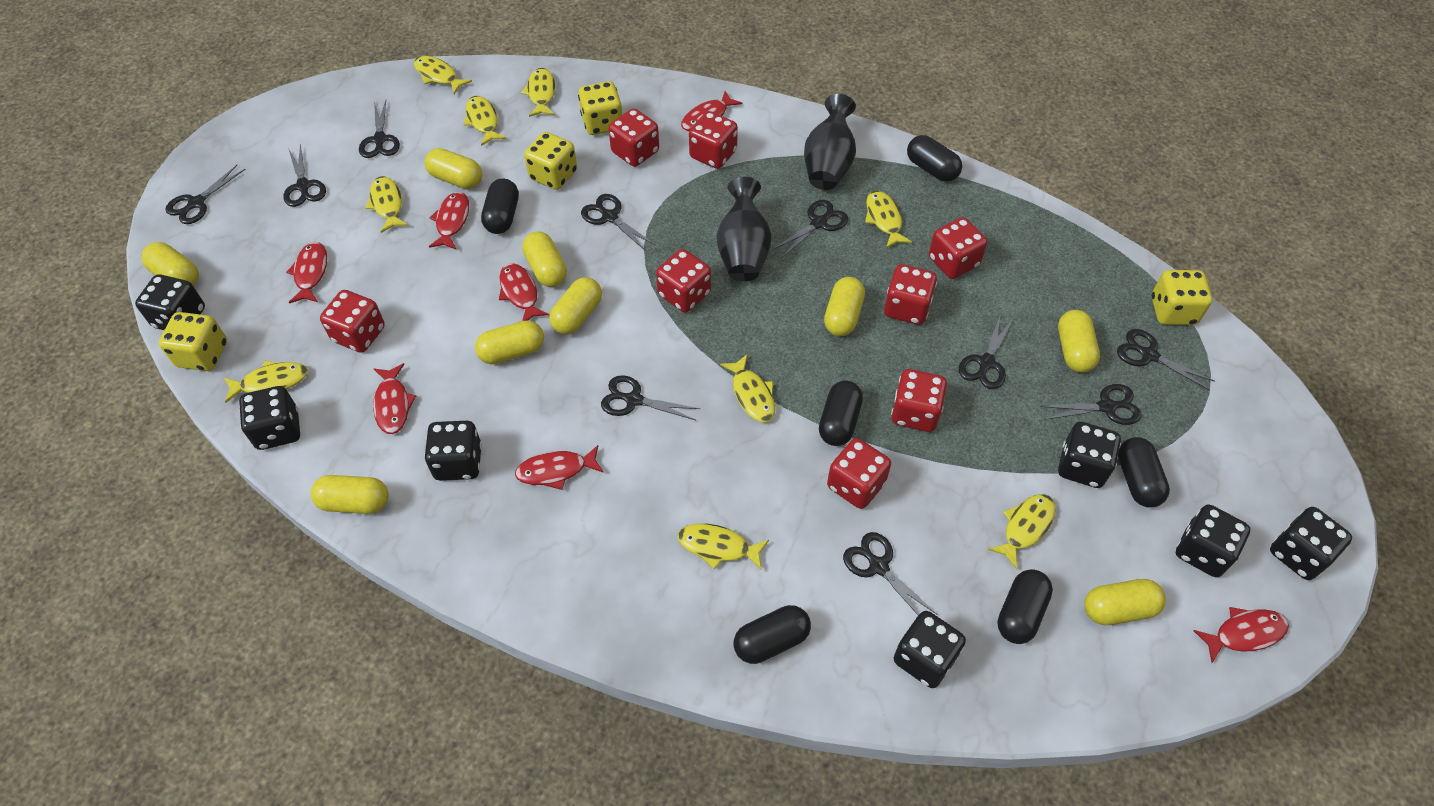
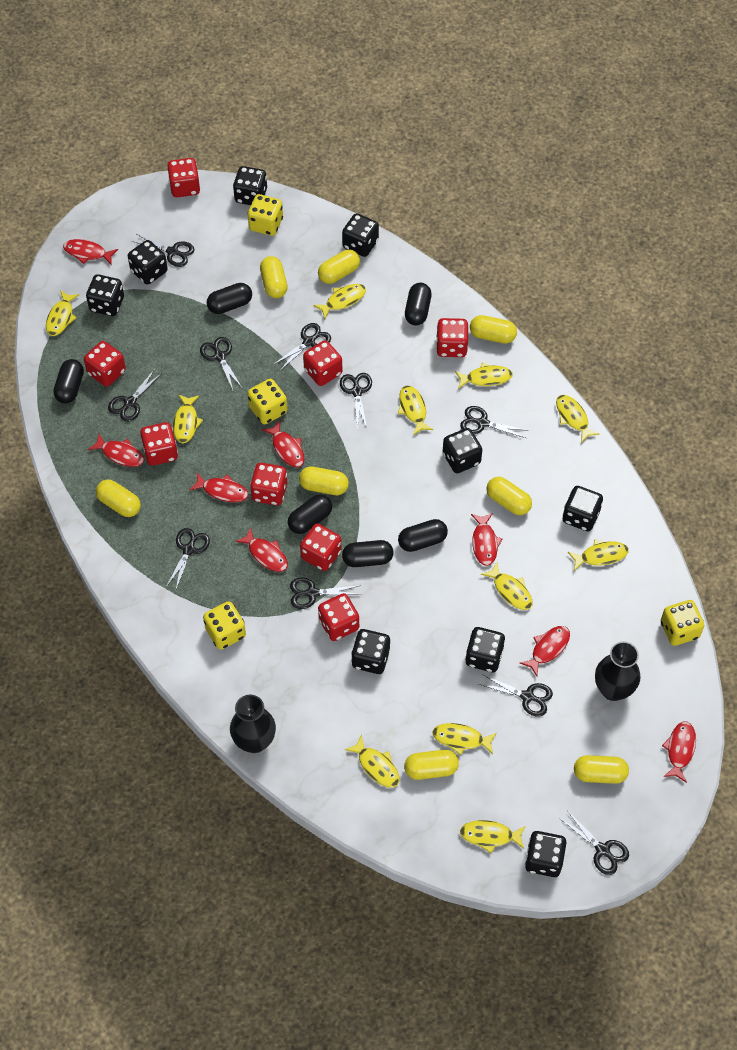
black dice: 7 -> 9
red fish: 7 -> 8
yellow capsule: 9 -> 8
yellow fish: 9 -> 11

